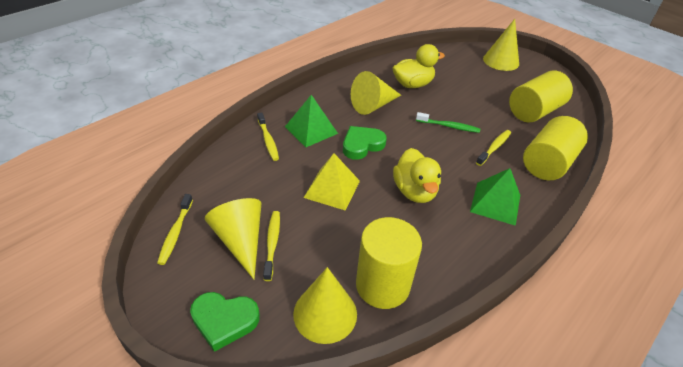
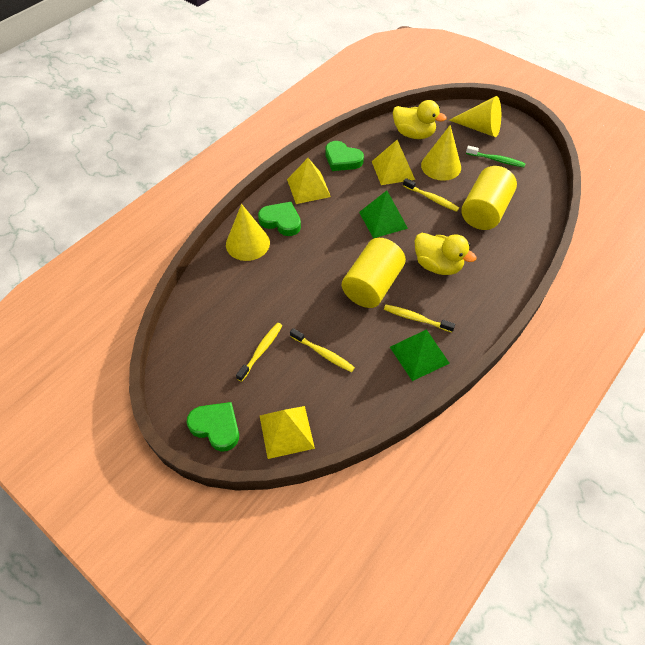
green heart: 2 -> 3
yellow cone: 4 -> 3
yellow cylinder: 3 -> 2
yellow pyramid: 1 -> 3

